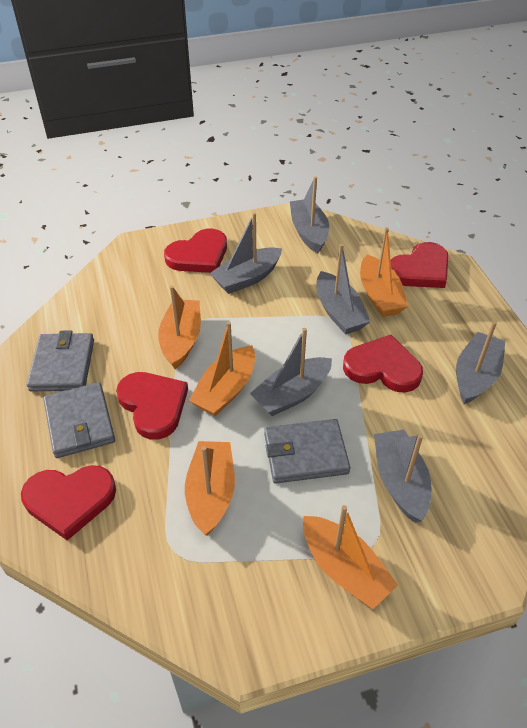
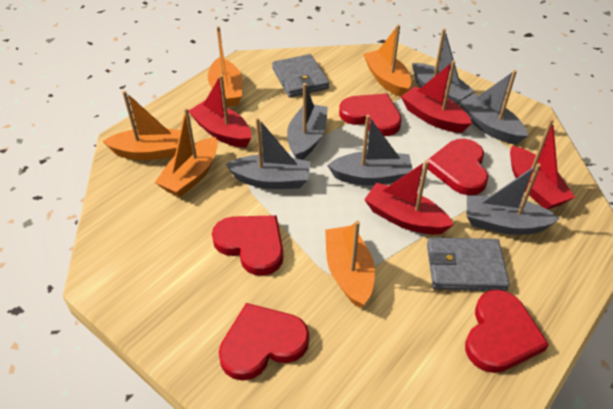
grey wallet: 3 -> 2
red boat: 0 -> 4

